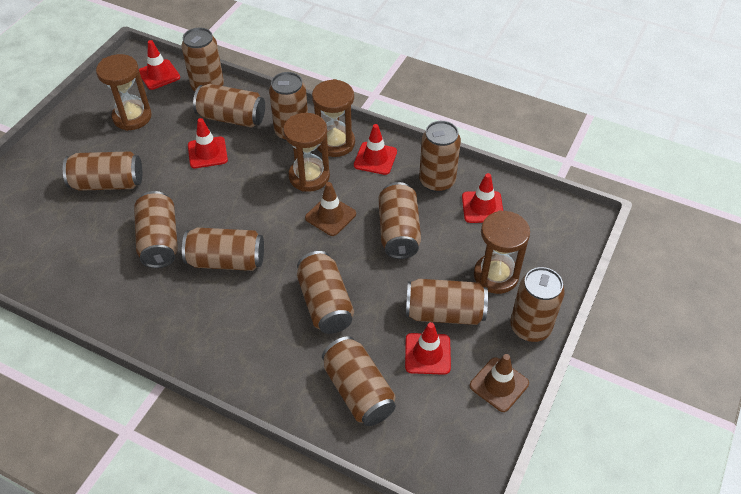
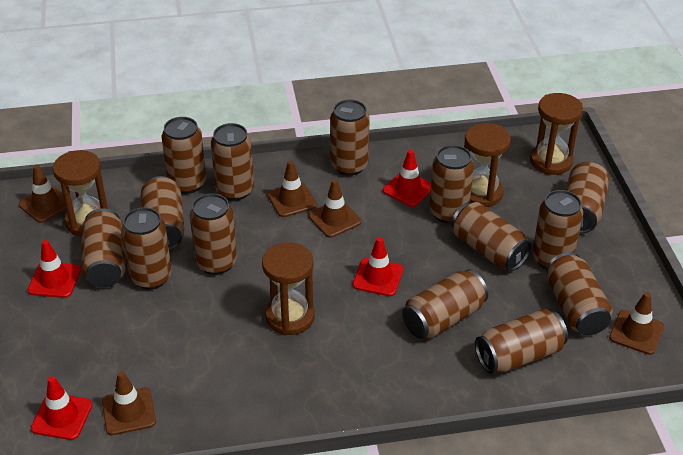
brown can: 12 -> 14
brown traffic cone: 2 -> 5
red traffic cone: 5 -> 4

